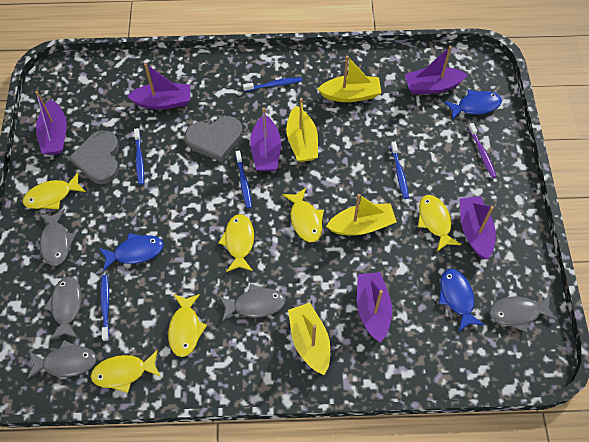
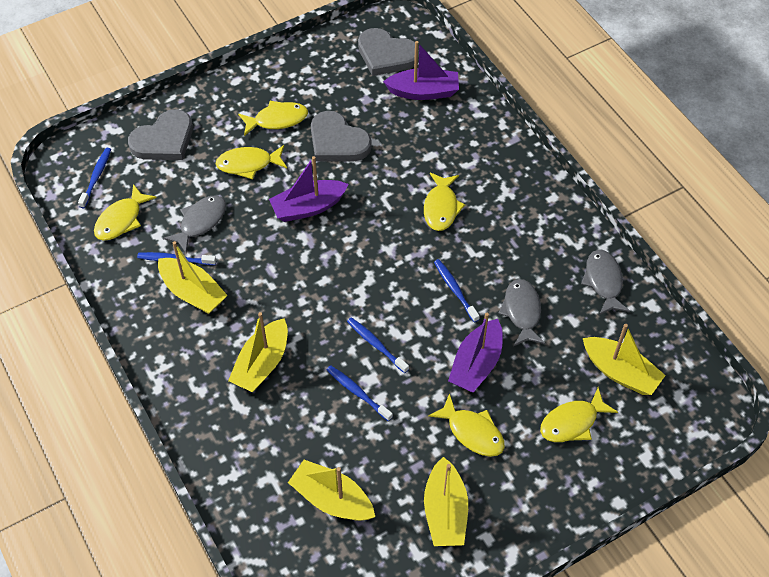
blue fish: 3 -> 0
grey fish: 5 -> 3
grey heart: 2 -> 3
purple boat: 6 -> 3
purple toothbrush: 1 -> 0
yellow boat: 4 -> 5

